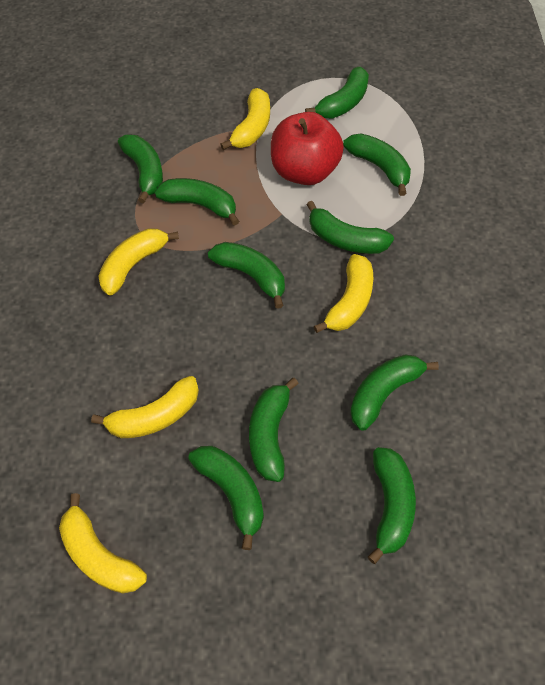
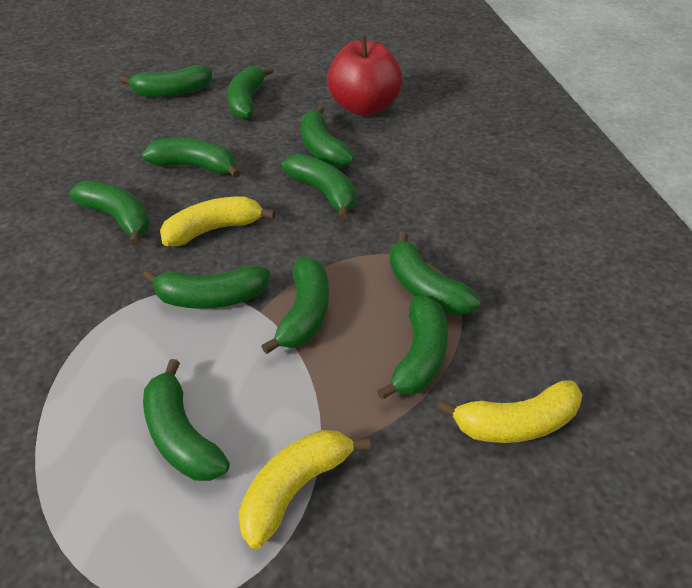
green banana: 10 -> 11
yellow banana: 5 -> 3

